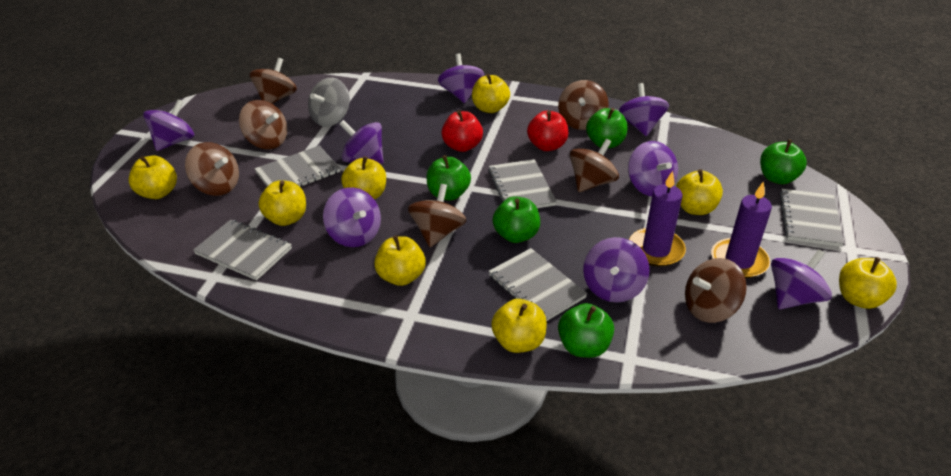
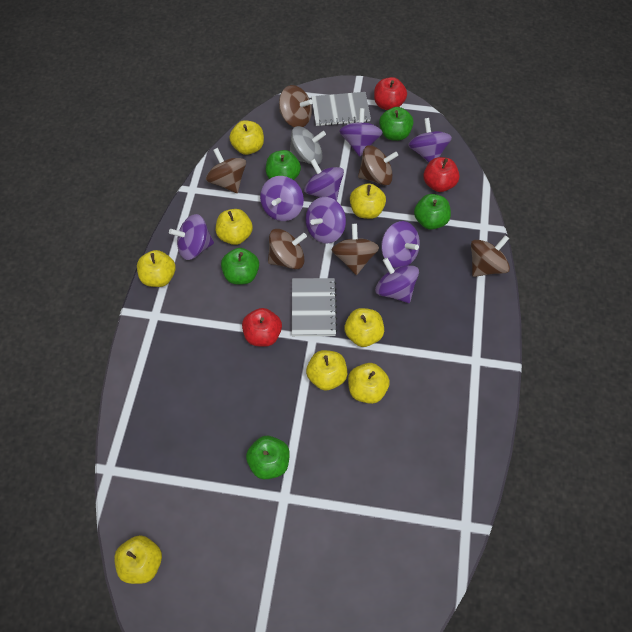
brown spinning top: 7 -> 6
grey notebook: 5 -> 2
purple candle: 2 -> 0
red apple: 2 -> 3

